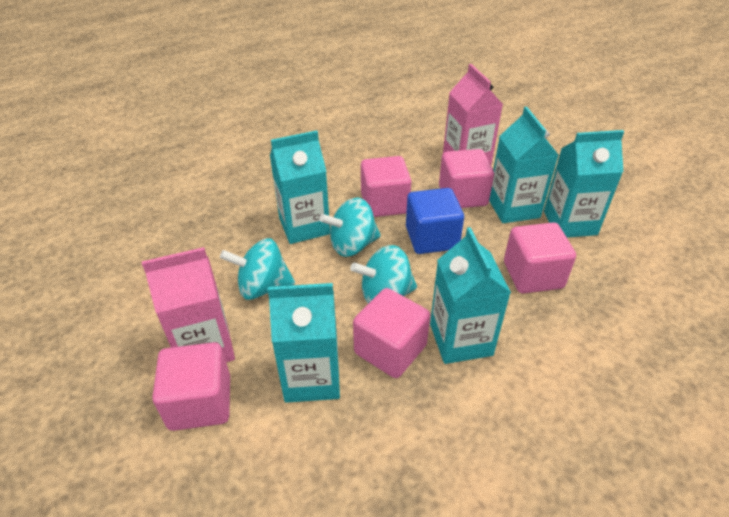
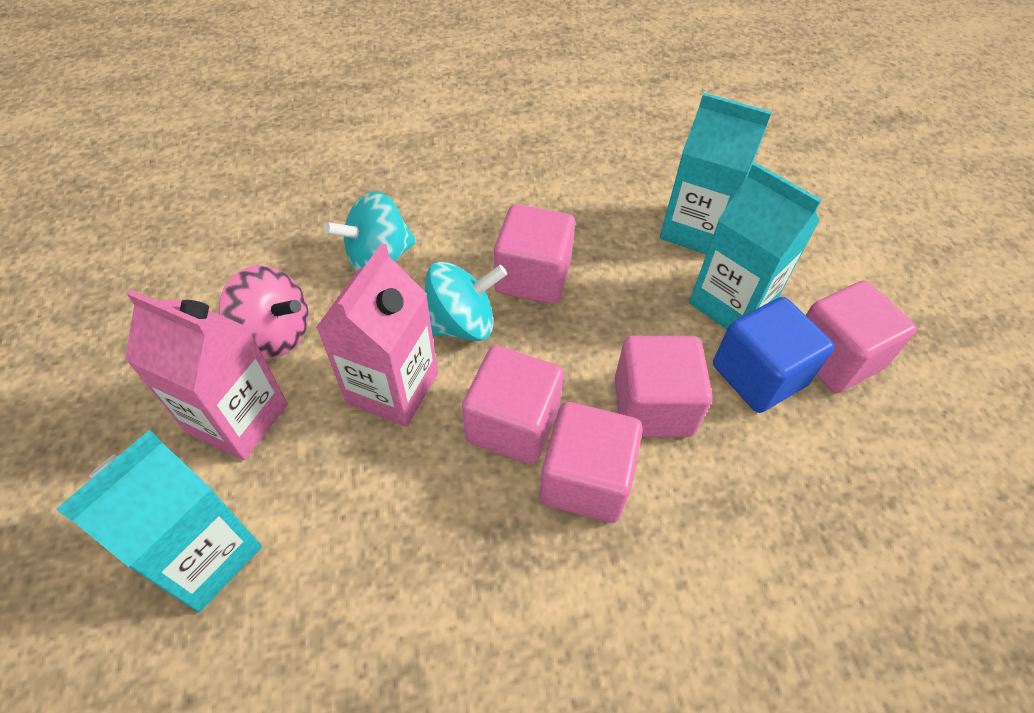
pink spinning top: 0 -> 1
turquoise carton: 5 -> 3
turquoise spinning top: 3 -> 2

